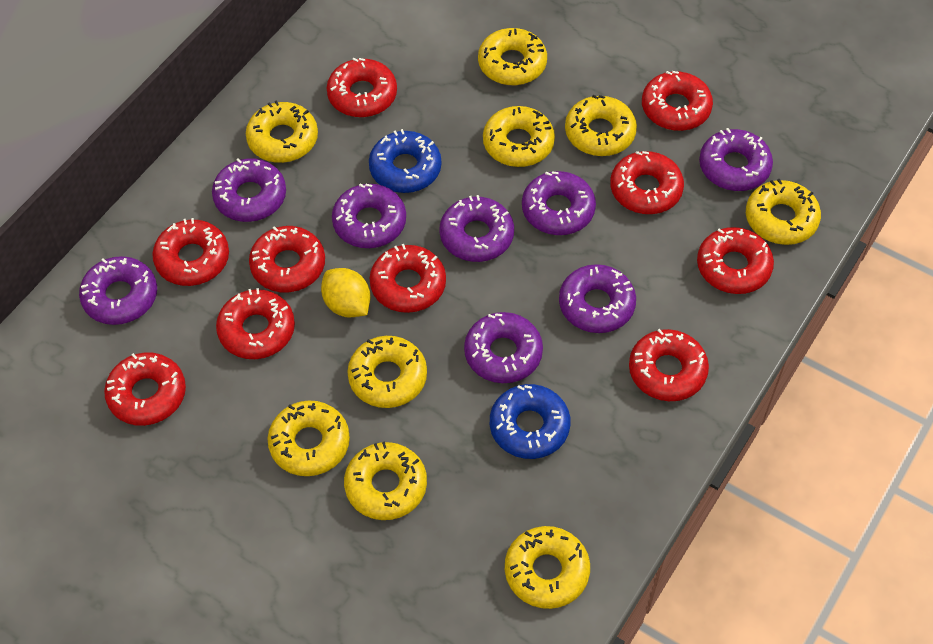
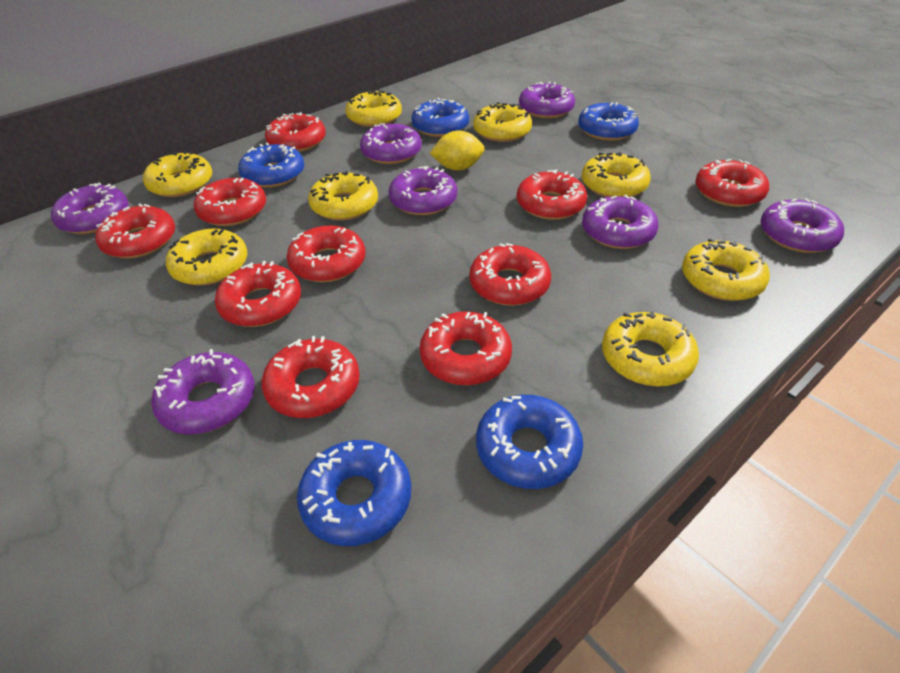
blue donut: 2 -> 5
purple donut: 8 -> 7
yellow donut: 9 -> 8

